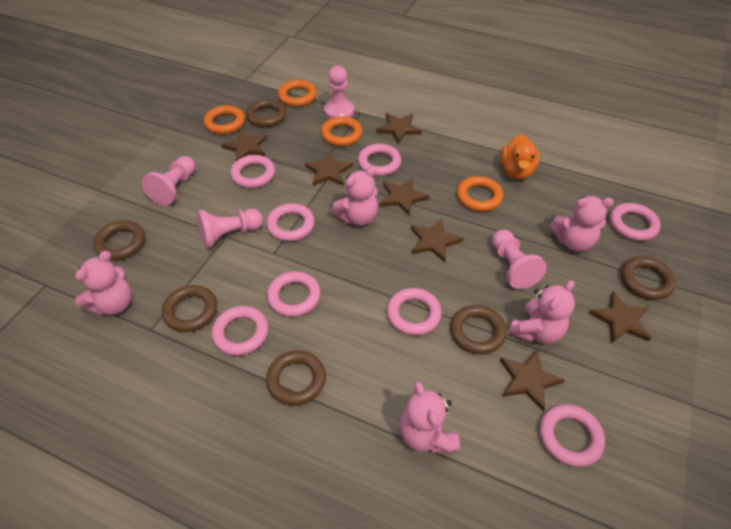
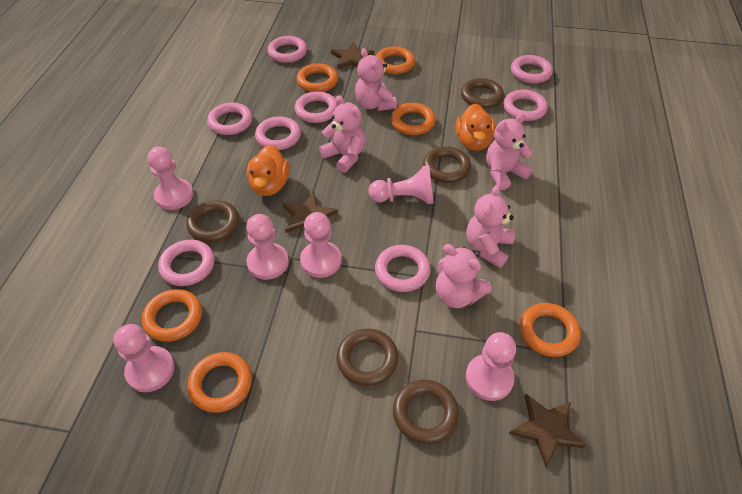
brown ring: 6 -> 5
brown star: 7 -> 3
orange duck: 1 -> 2
orange ring: 4 -> 6
pink pawn: 4 -> 6

